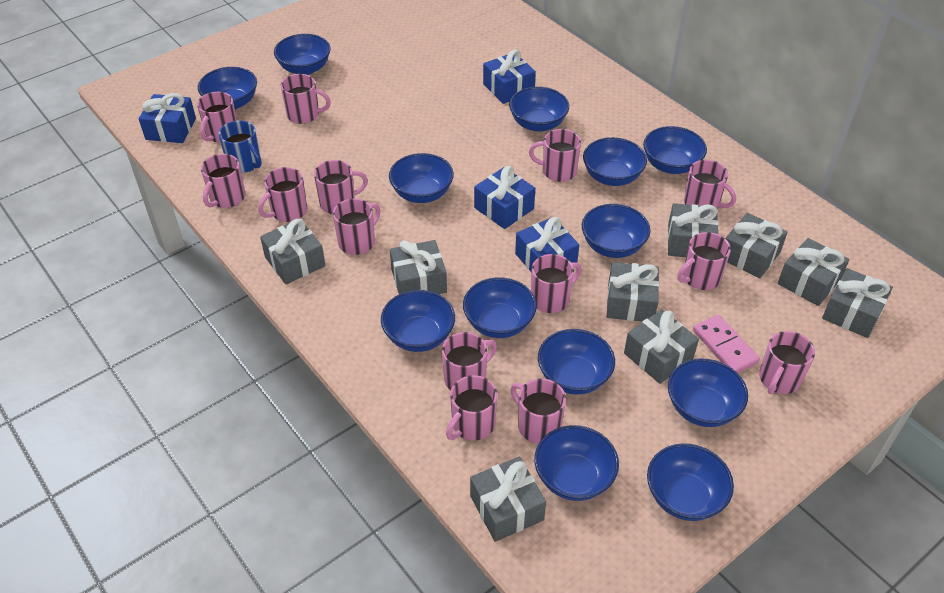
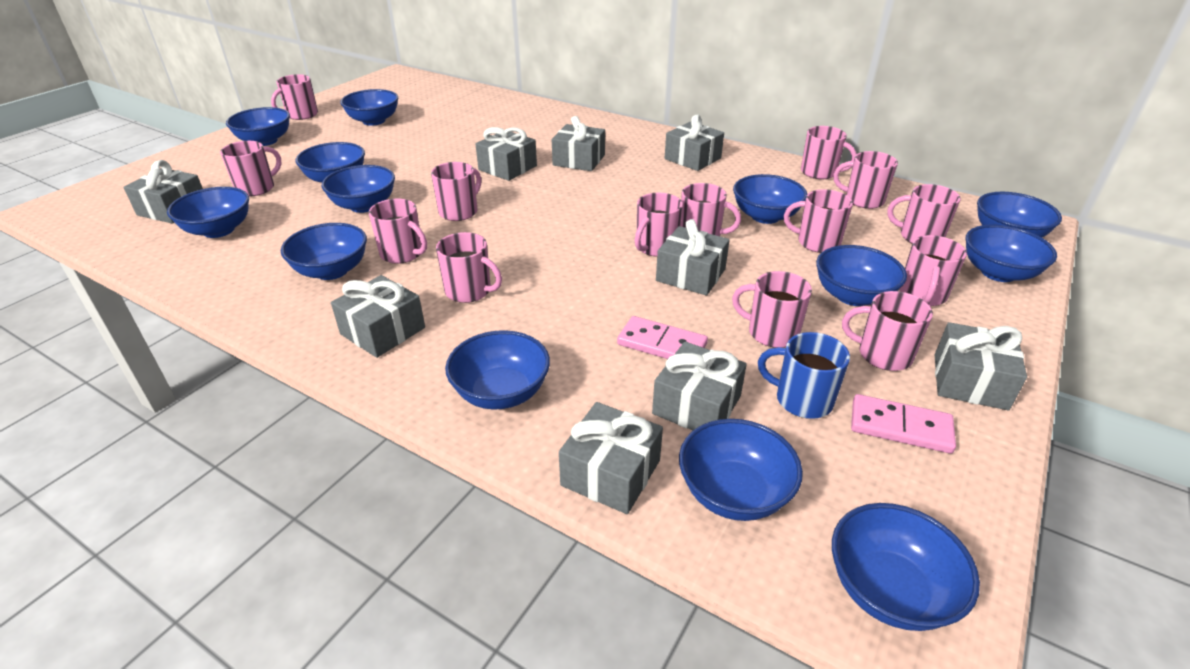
blue gift: 4 -> 0
pink domino: 1 -> 2

